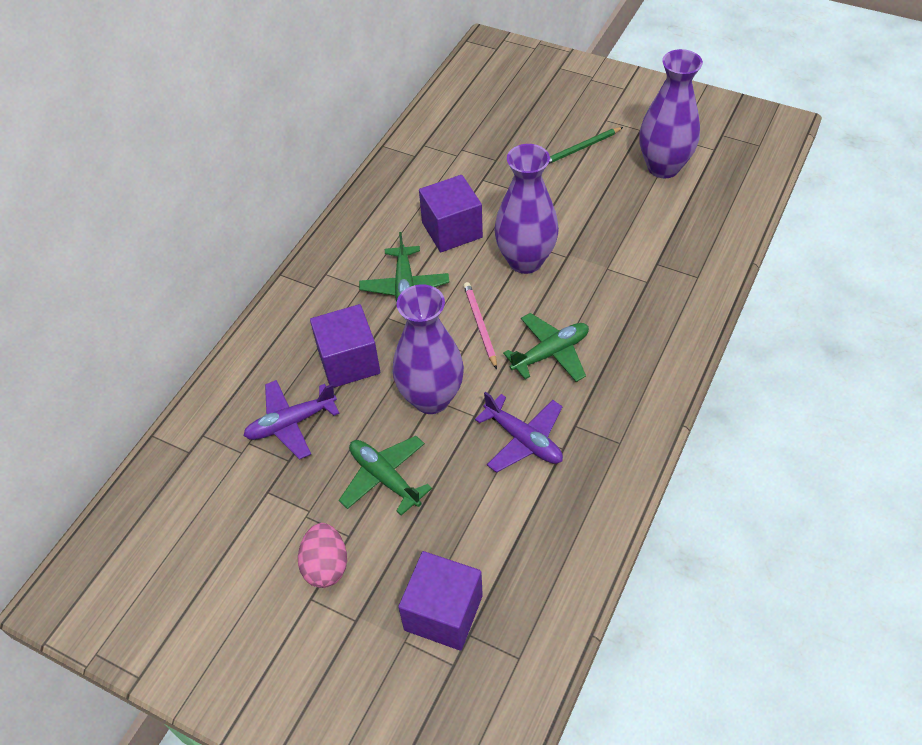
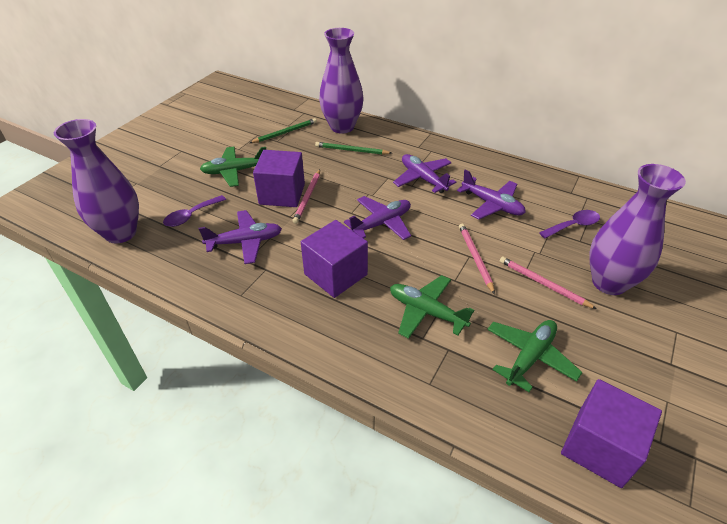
green pencil: 1 -> 2
pink egg: 1 -> 0
pink pencil: 1 -> 3
purple plane: 2 -> 4
purple spoon: 0 -> 2

